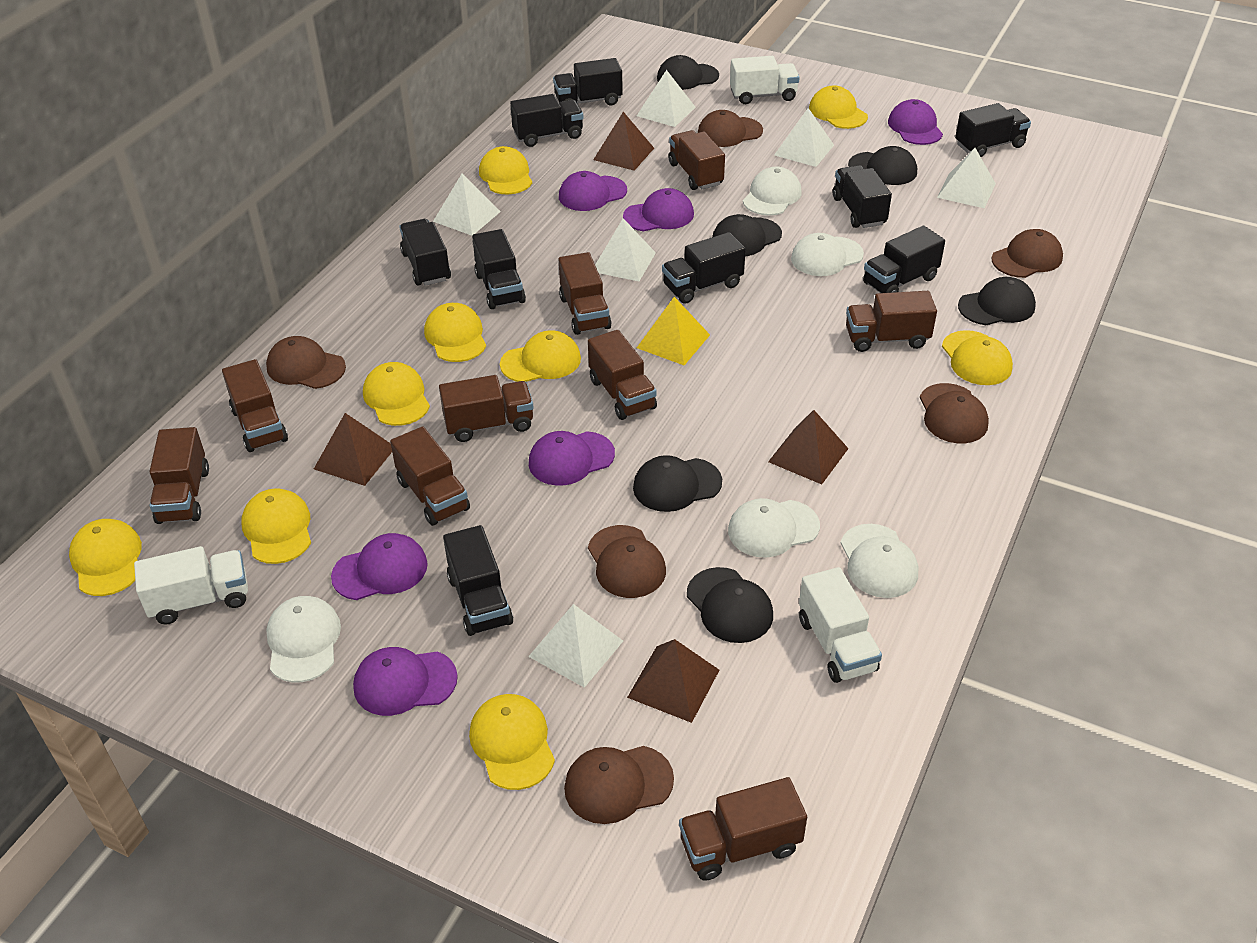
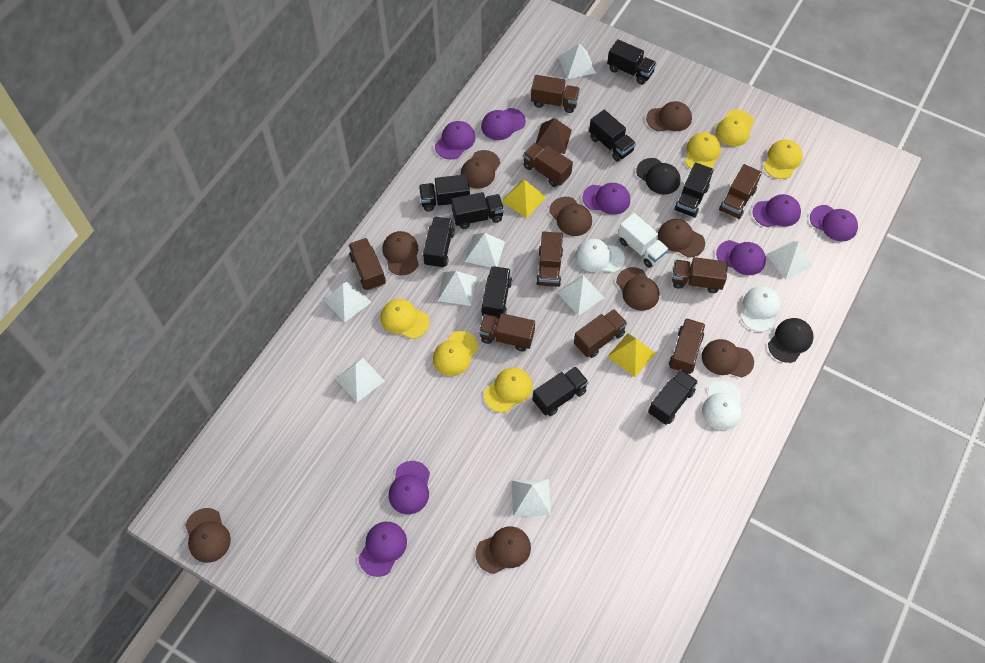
black cap: 6 -> 2
brown cap: 6 -> 9
brown pyramid: 4 -> 1
purple cap: 6 -> 8
white cap: 5 -> 3
white pyramid: 6 -> 8
white truck: 3 -> 1
yellow cap: 9 -> 6
yellow pyramid: 1 -> 2

